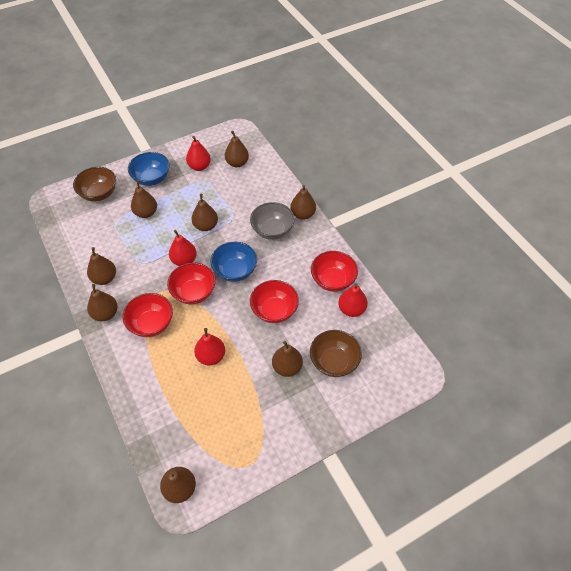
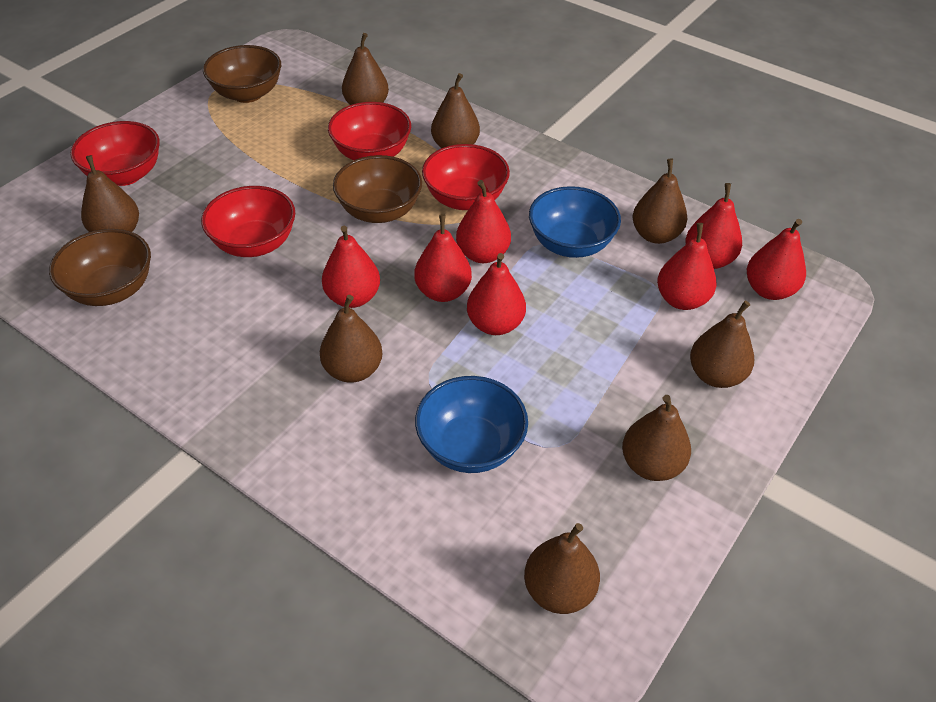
brown bowl: 2 -> 3
grey bowl: 1 -> 0
red pear: 4 -> 7

